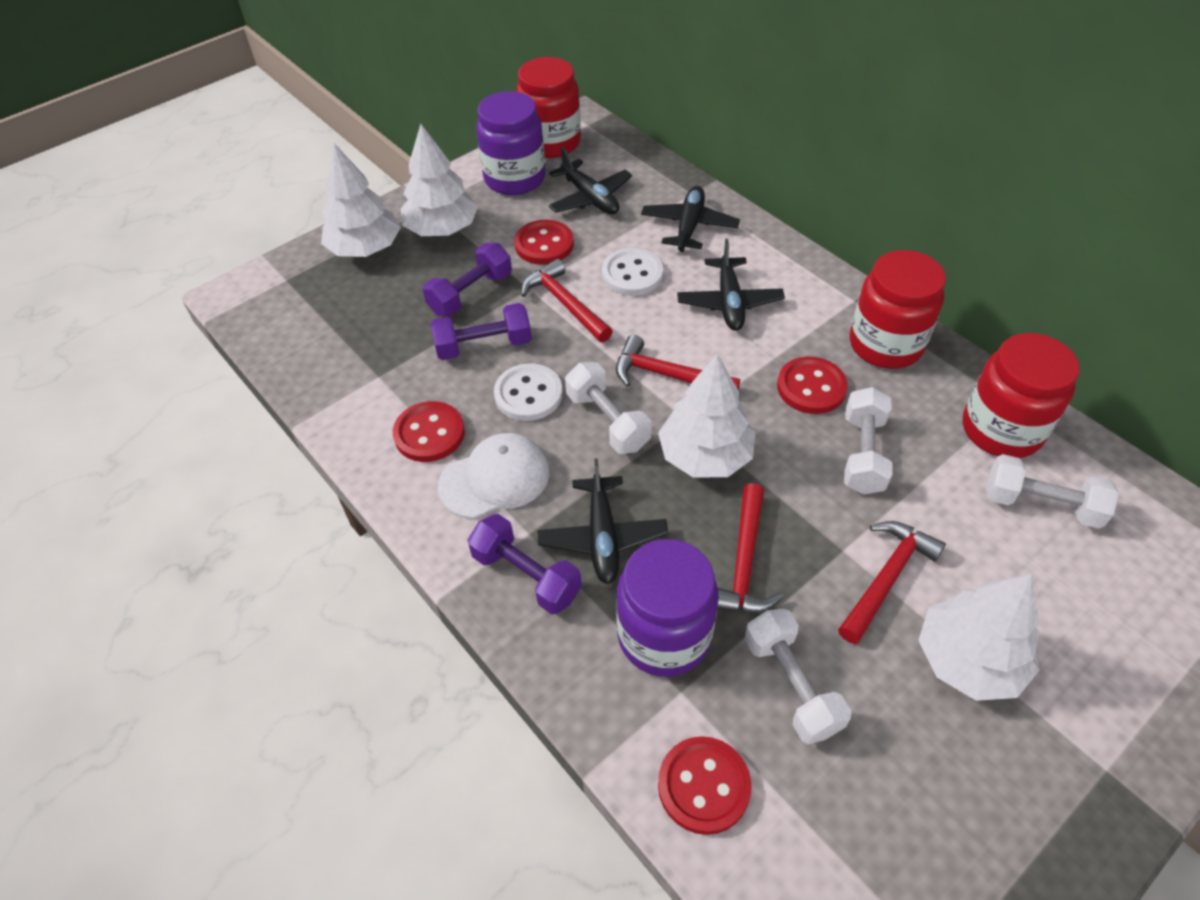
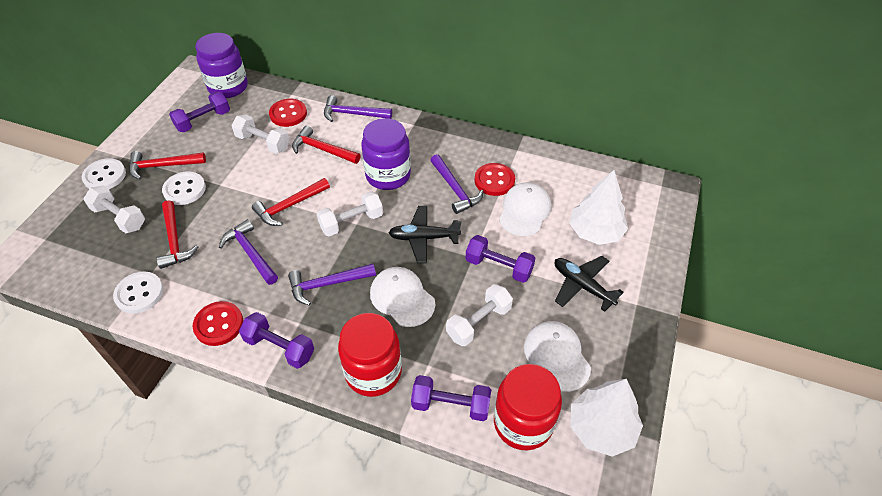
black plane: 4 -> 2
purple dumbbell: 3 -> 4
purple hammer: 0 -> 4
red button: 4 -> 3
red jar: 3 -> 2
white button: 2 -> 3
white cap: 1 -> 3
white tree: 4 -> 2

